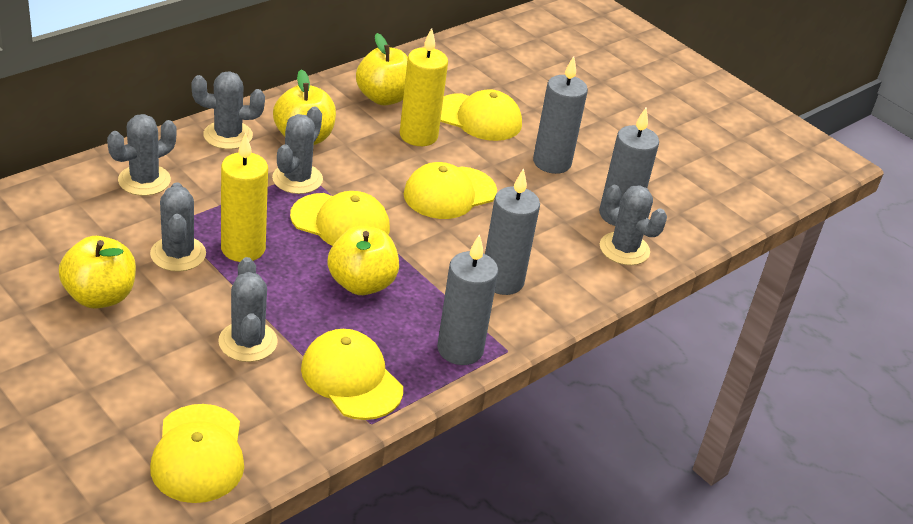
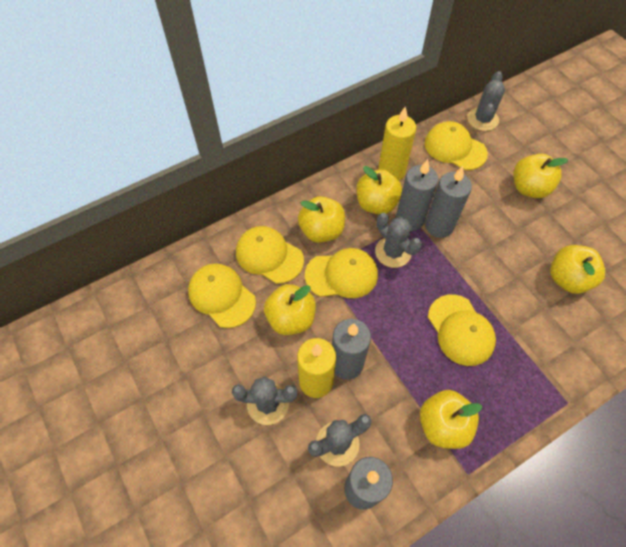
grey cactus: 6 -> 4
yellow apple: 4 -> 6

